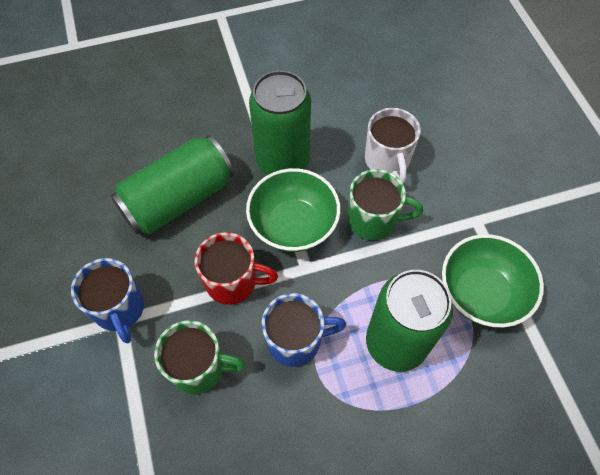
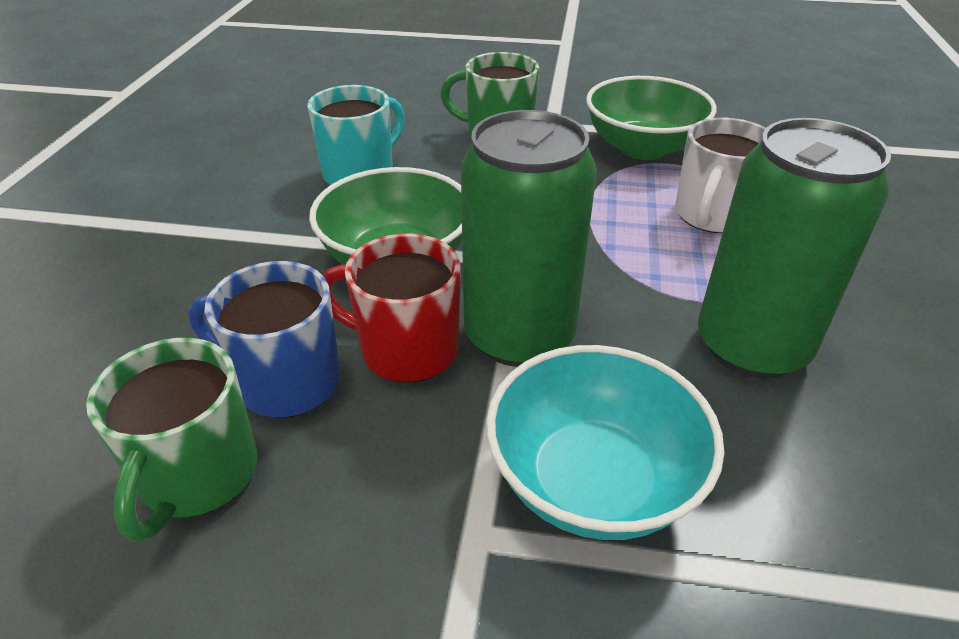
blue mug: 2 -> 1
green can: 3 -> 2
turquoise bowl: 0 -> 1
turquoise mug: 0 -> 1

